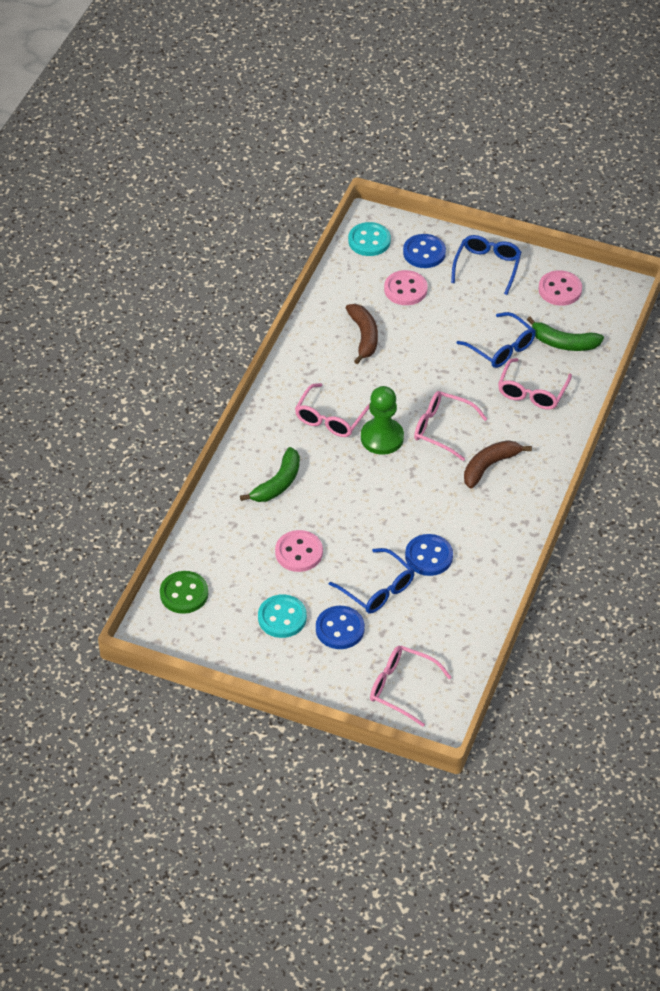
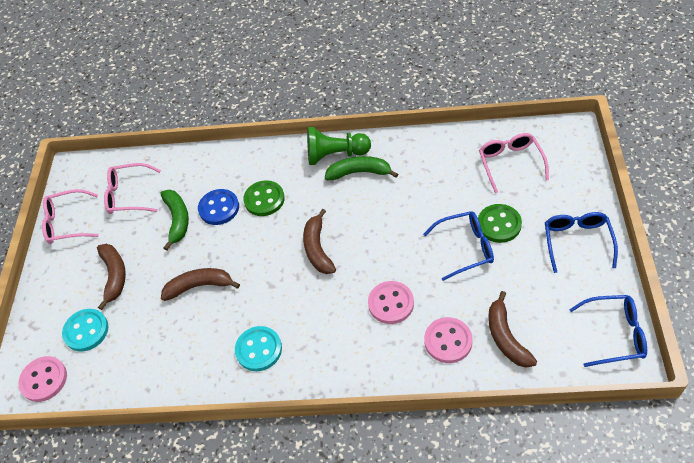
blue button: 3 -> 1
brown banana: 2 -> 4
green button: 1 -> 2
pink glasses: 4 -> 3

